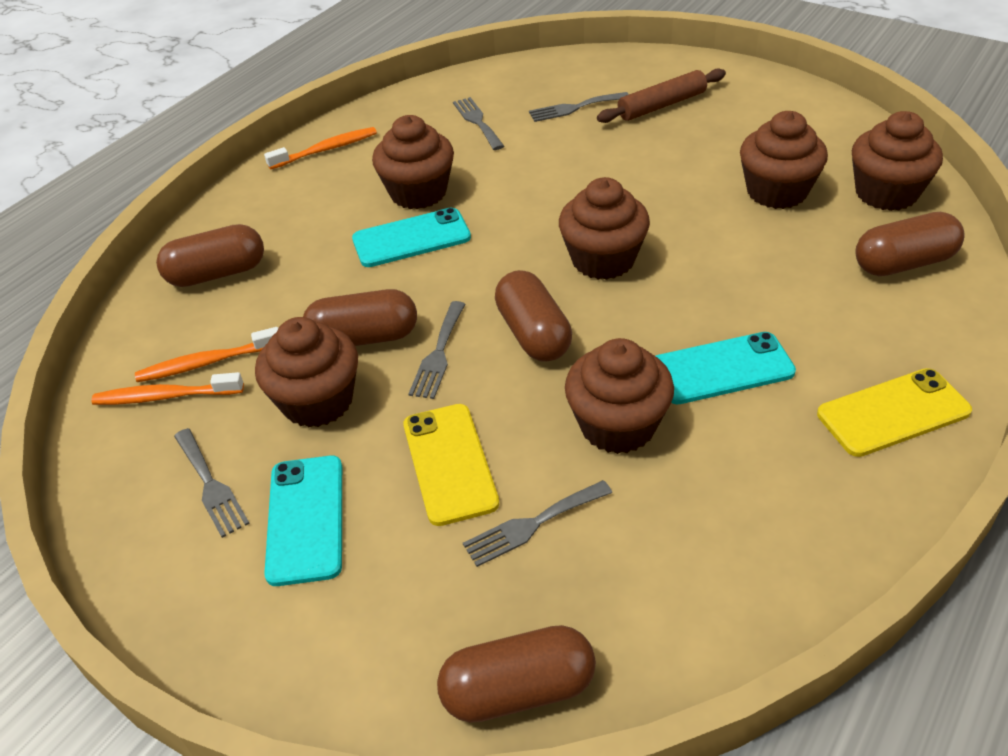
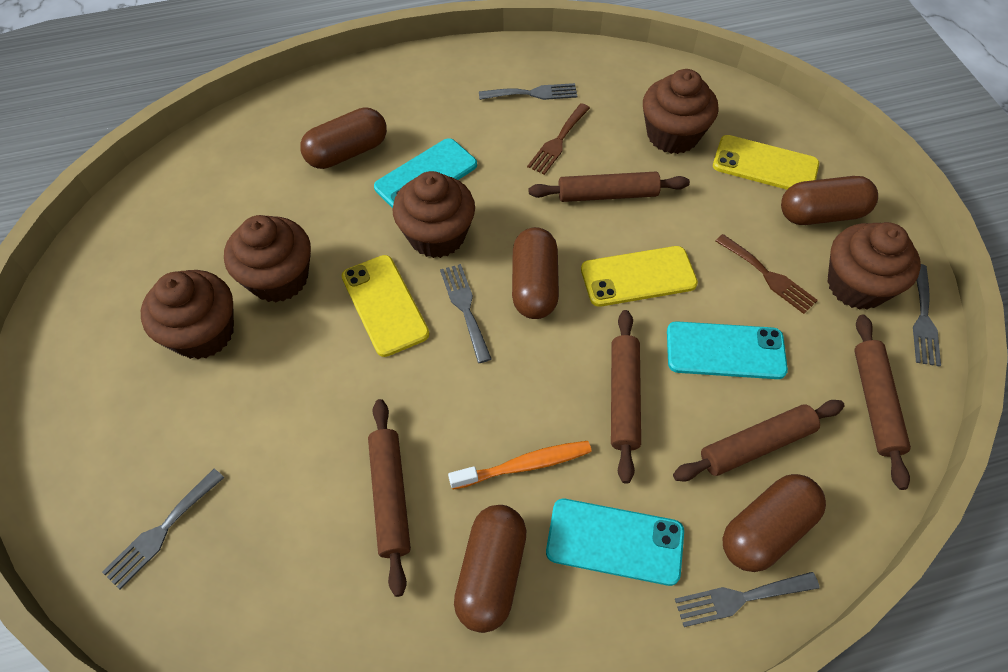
brown cupcake: 6 -> 5
brown fork: 0 -> 2
brown rolling pin: 1 -> 5
orange toothbrush: 3 -> 1
yellow phone: 2 -> 3

